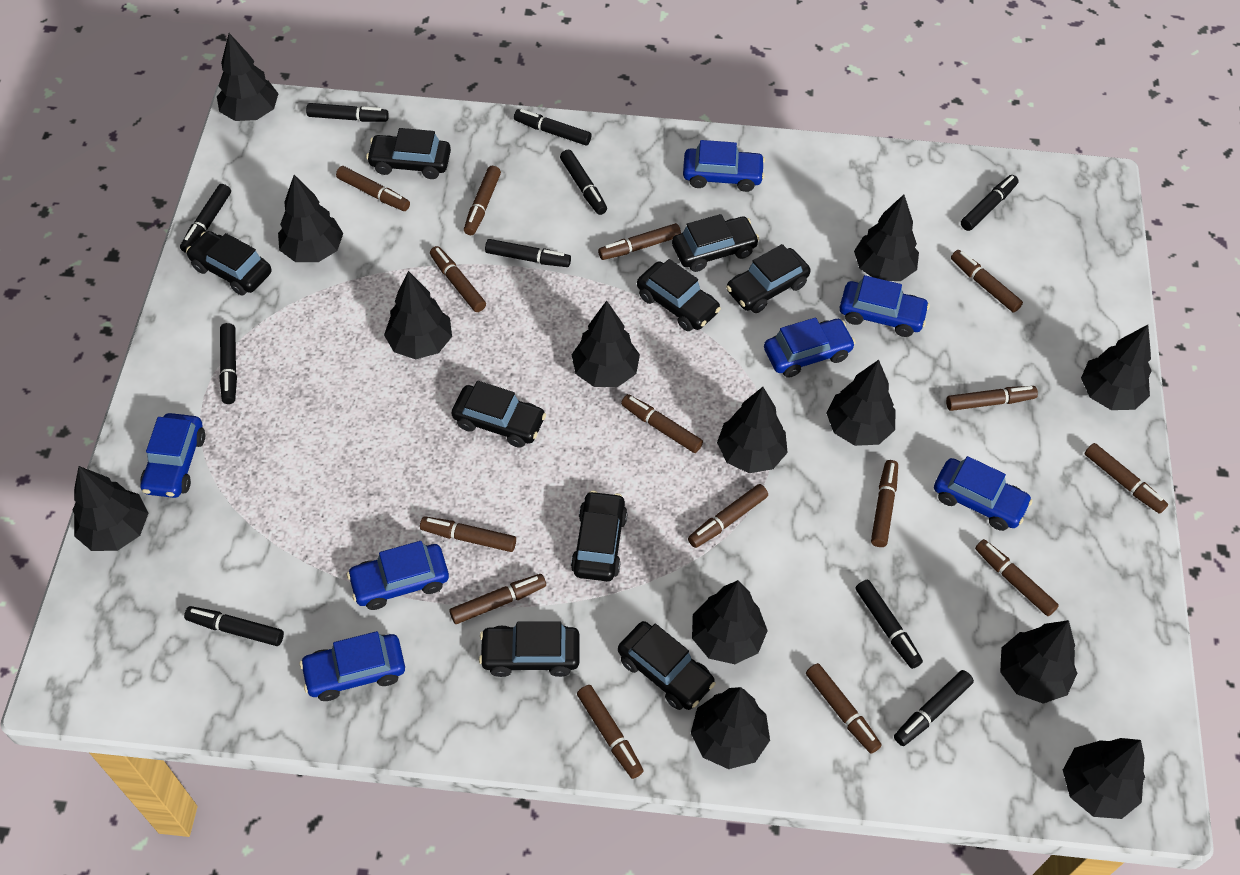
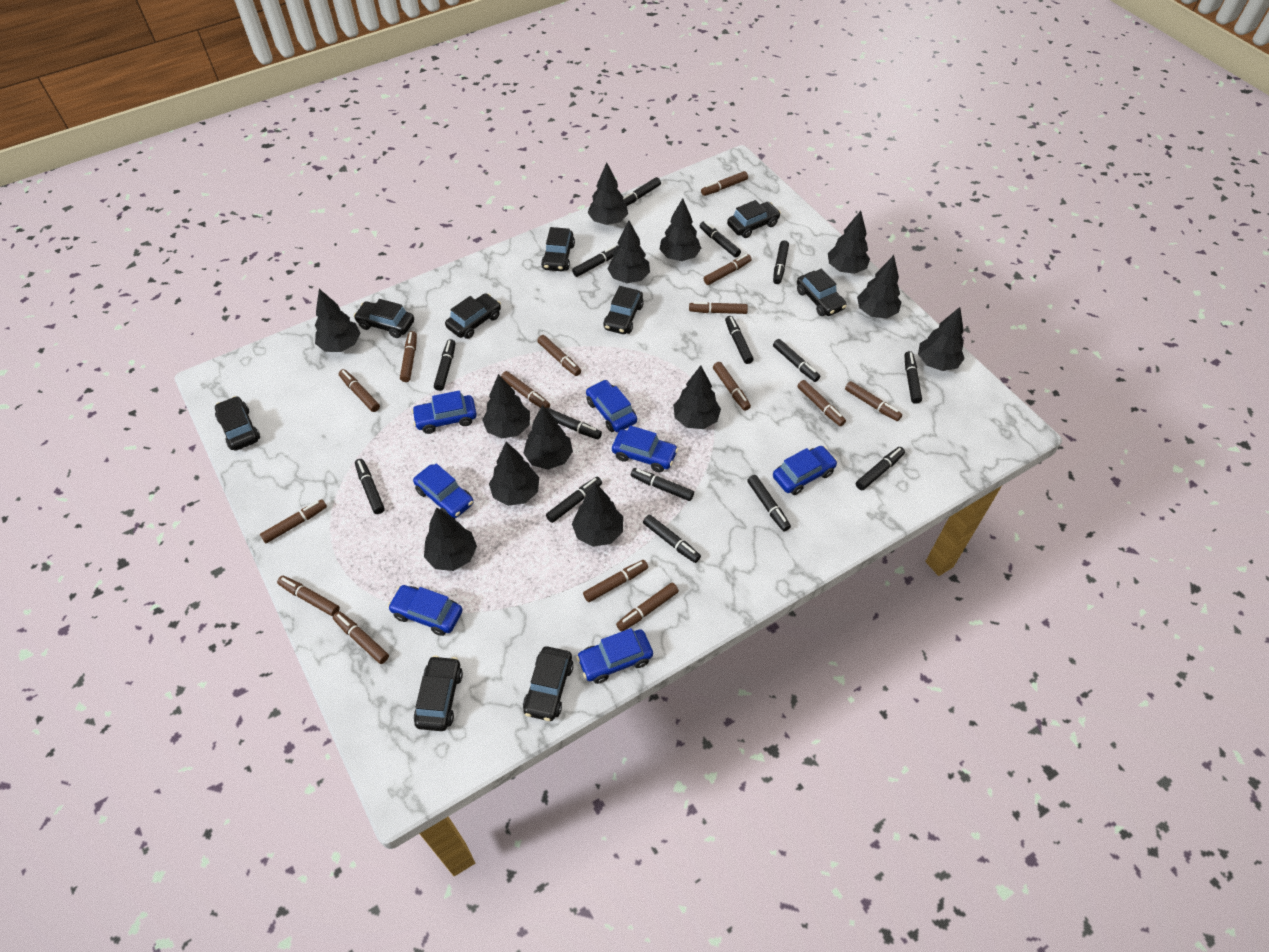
black marker: 10 -> 15

